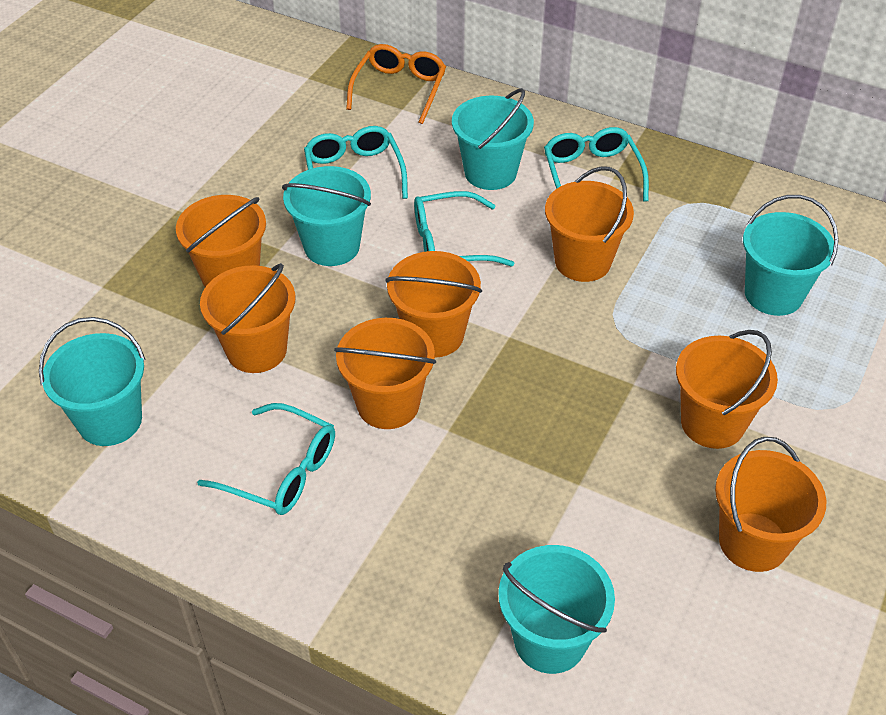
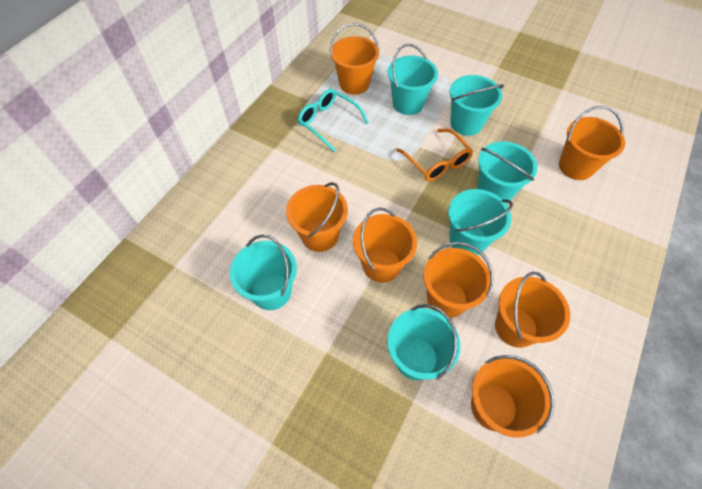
turquoise bucket: 5 -> 6
turquoise glasses: 4 -> 1

